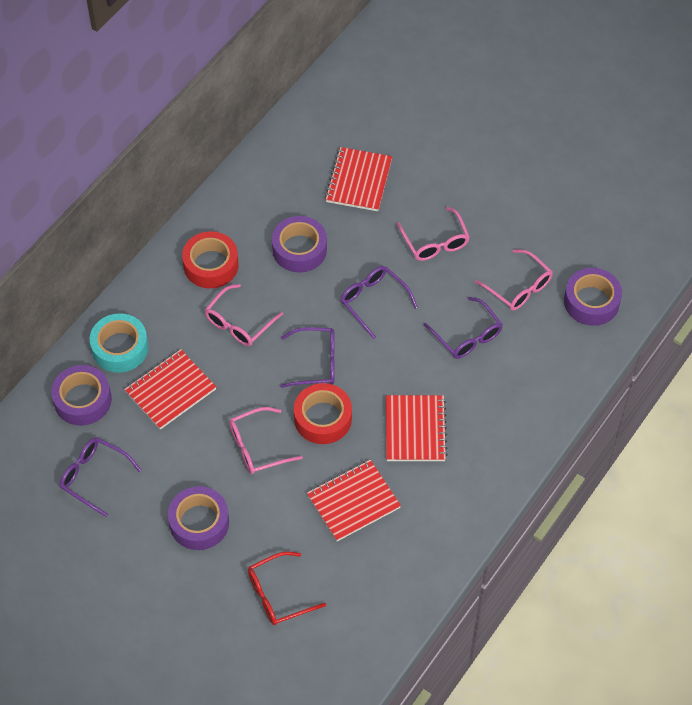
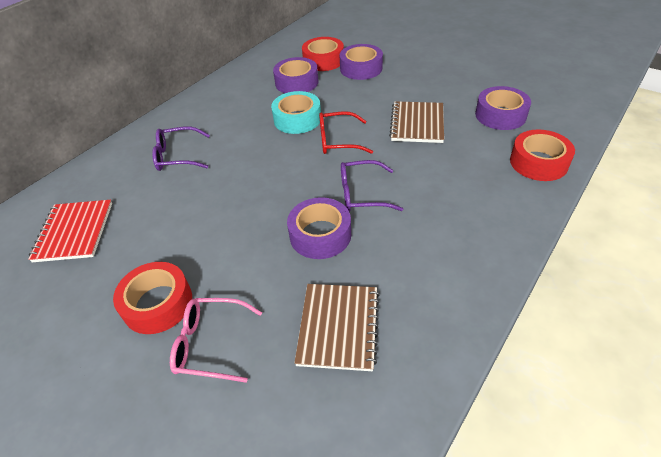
brown notebook: 0 -> 2
pink glasses: 4 -> 1
purple glasses: 4 -> 2
red notebook: 4 -> 1
red tape: 2 -> 3

